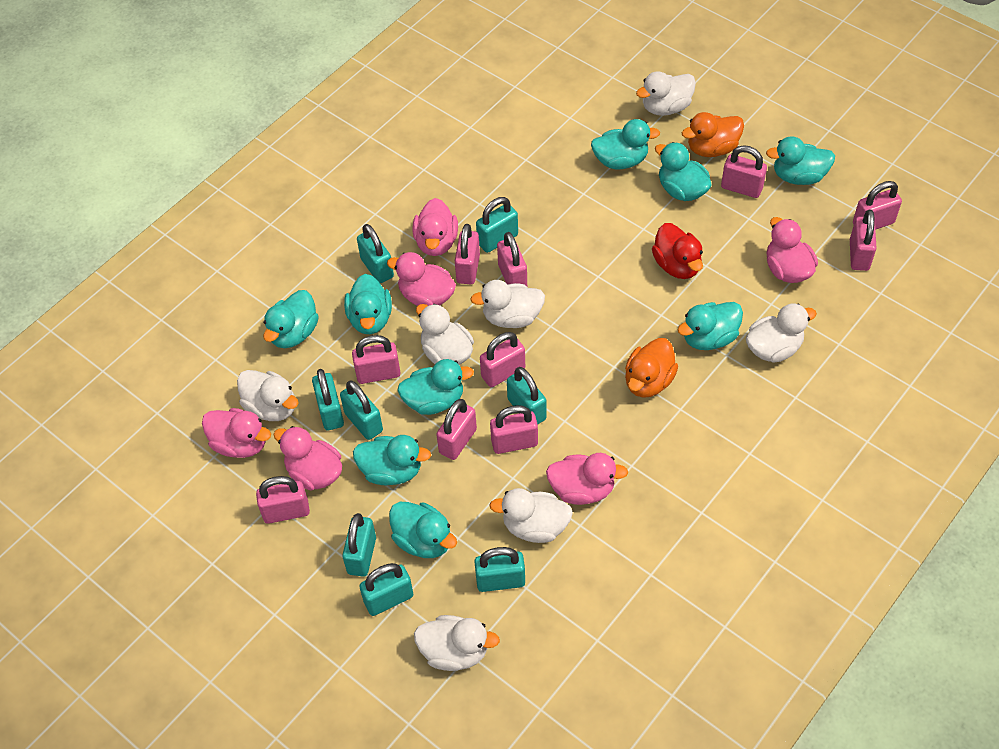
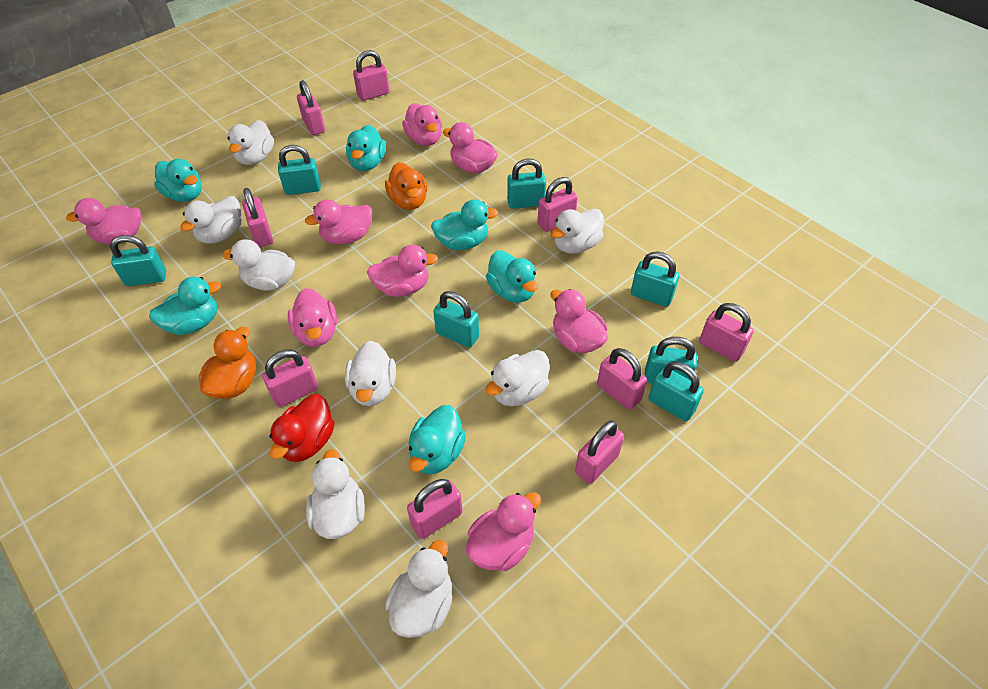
pink duck: 6 -> 8
pink padlock: 10 -> 9
turquoise duck: 9 -> 6
turquoise padlock: 8 -> 7
white duck: 7 -> 8

